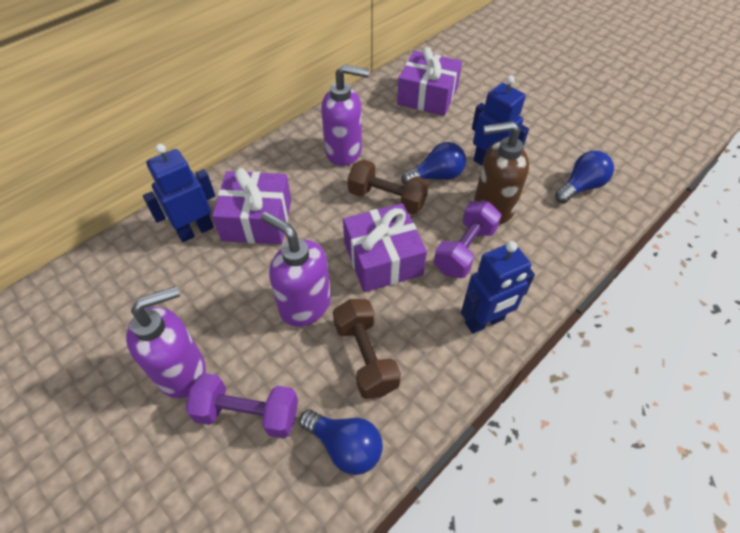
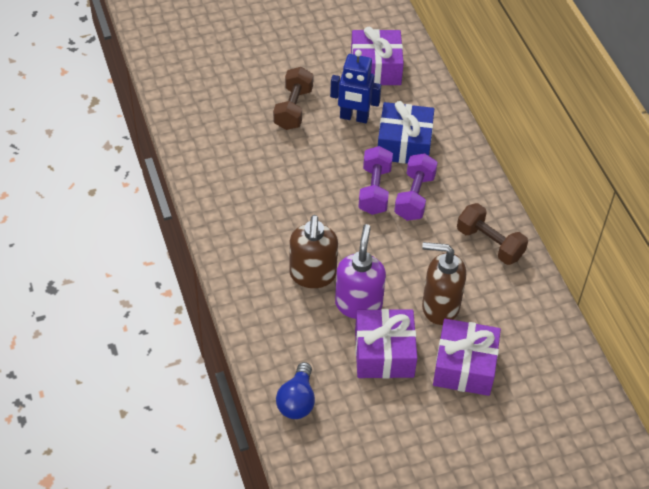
blue gift: 0 -> 1
blue light bulb: 3 -> 1
blue robot: 3 -> 1
brown soap dispenser: 1 -> 2
purple soap dispenser: 3 -> 1

